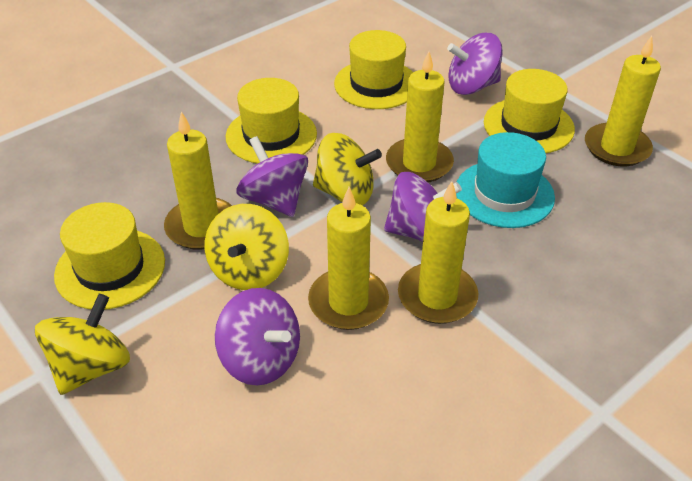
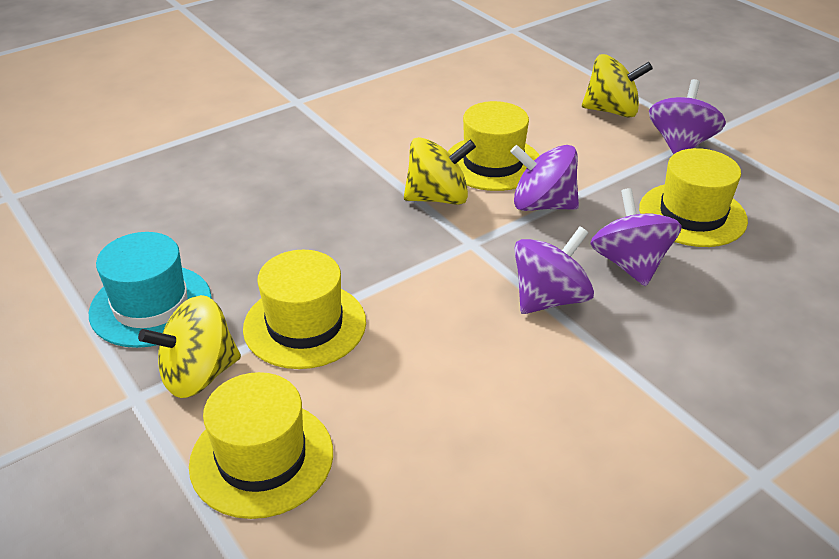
yellow candle: 5 -> 0

